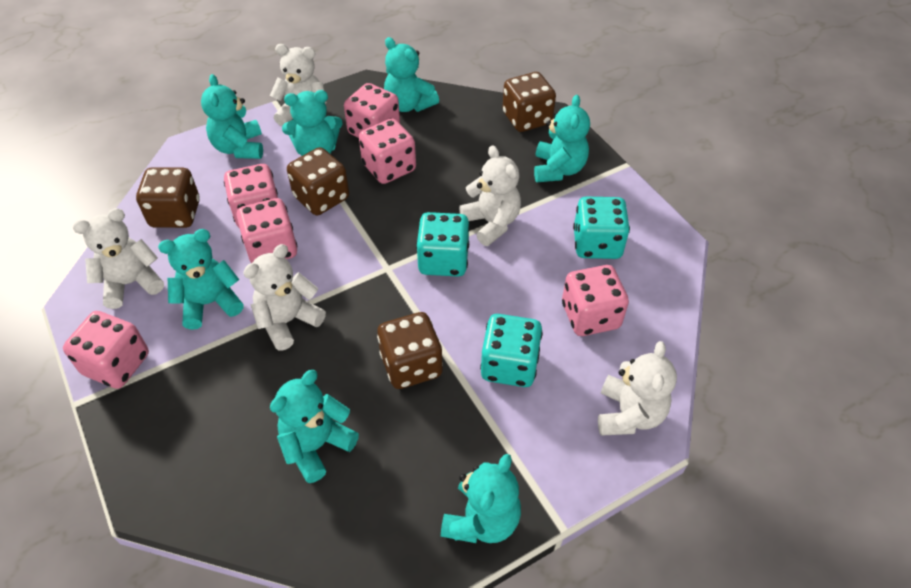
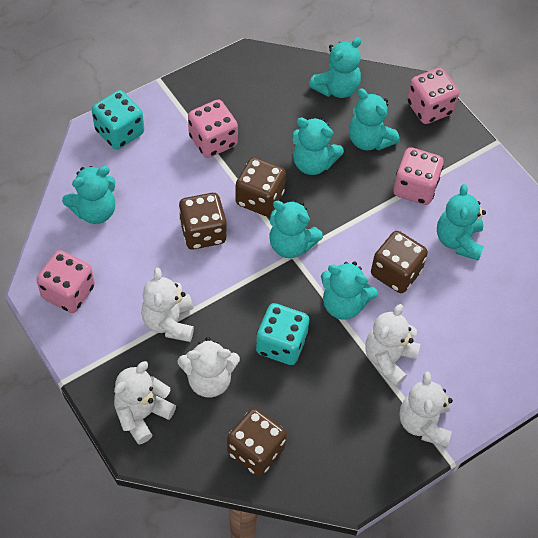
pink dice: 6 -> 4
turquoise dice: 3 -> 2

